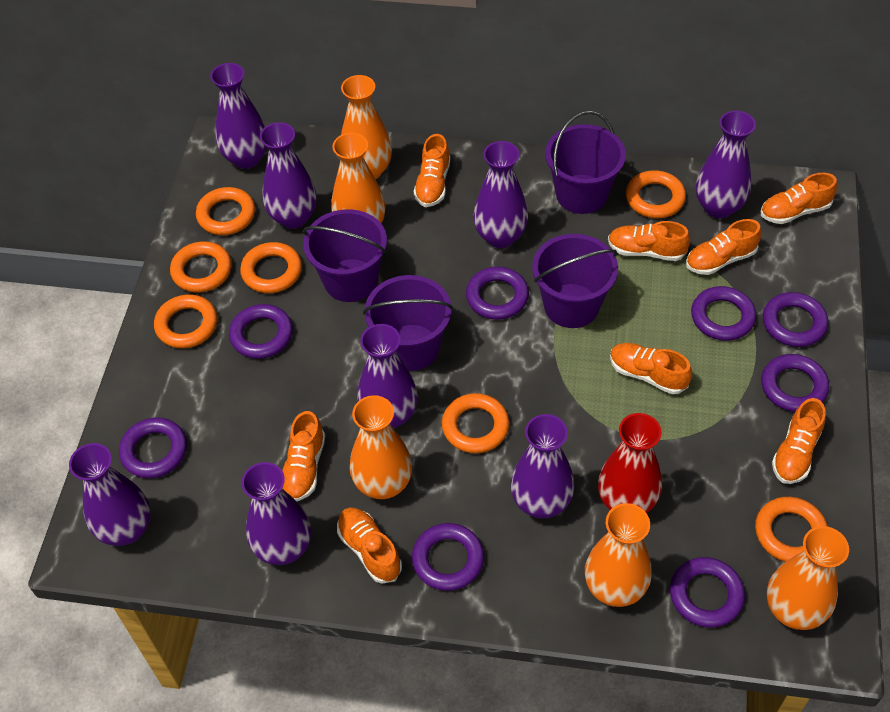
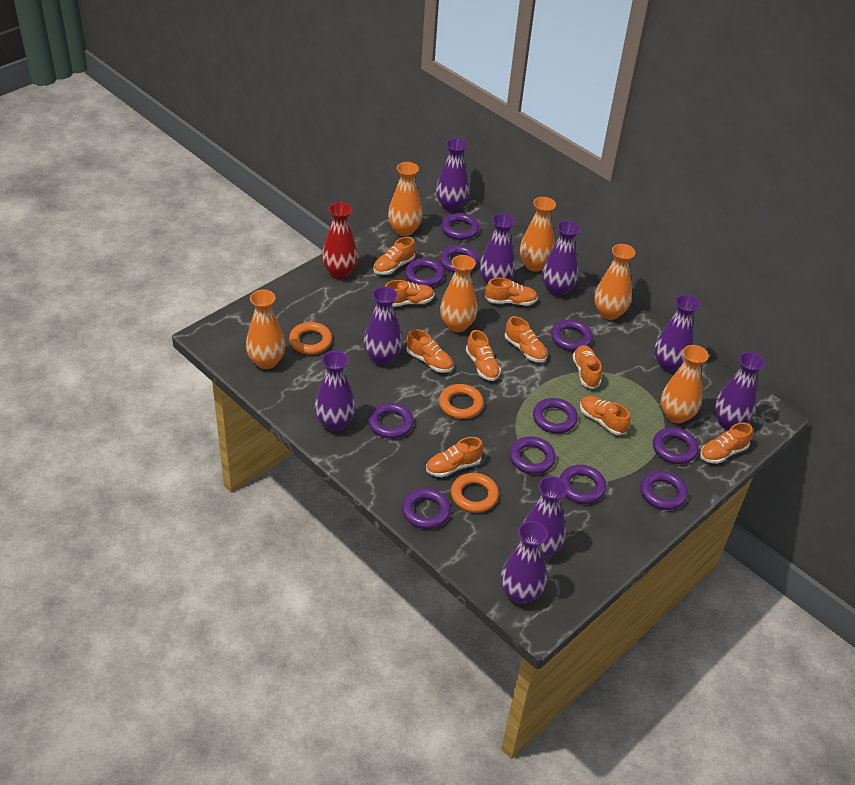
orange ring: 7 -> 3
orange shoe: 8 -> 10
orange vase: 5 -> 6
purple bucket: 4 -> 0
purple ring: 8 -> 11
purple vase: 8 -> 9

